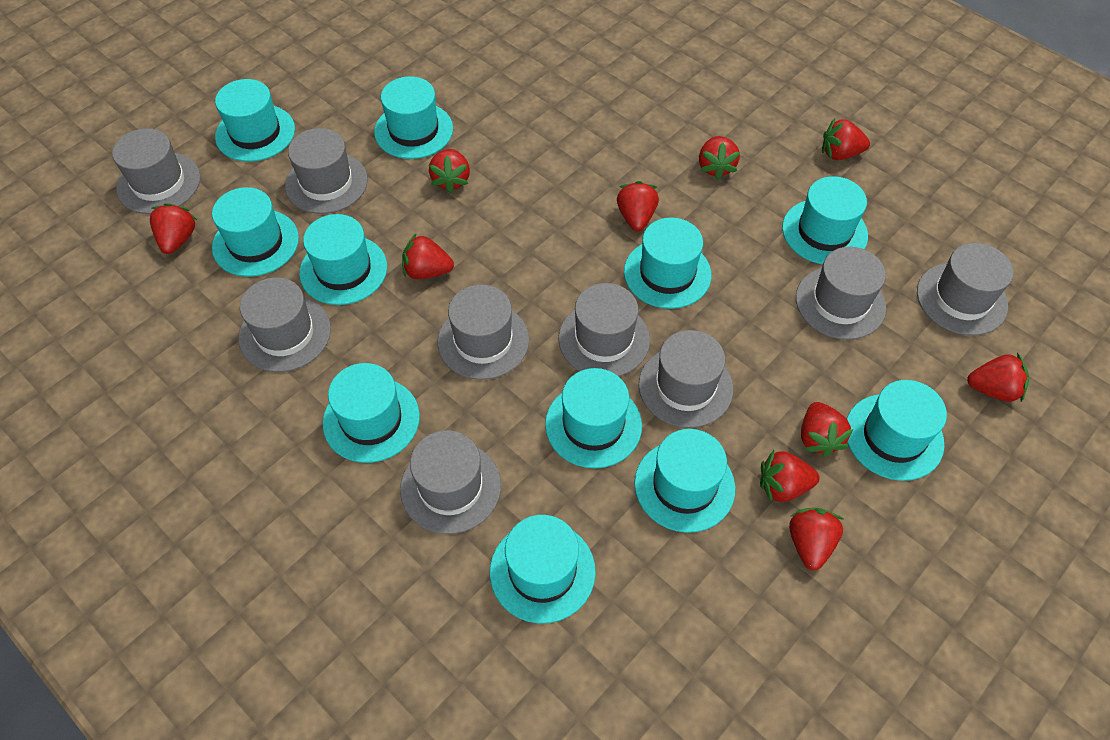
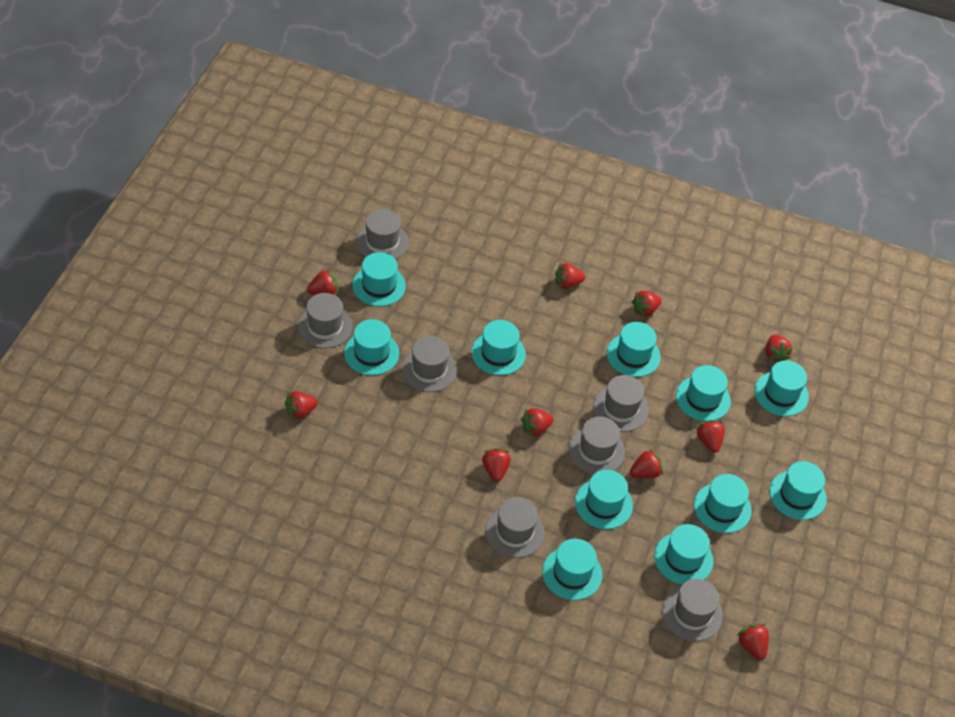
grey hat: 9 -> 7

